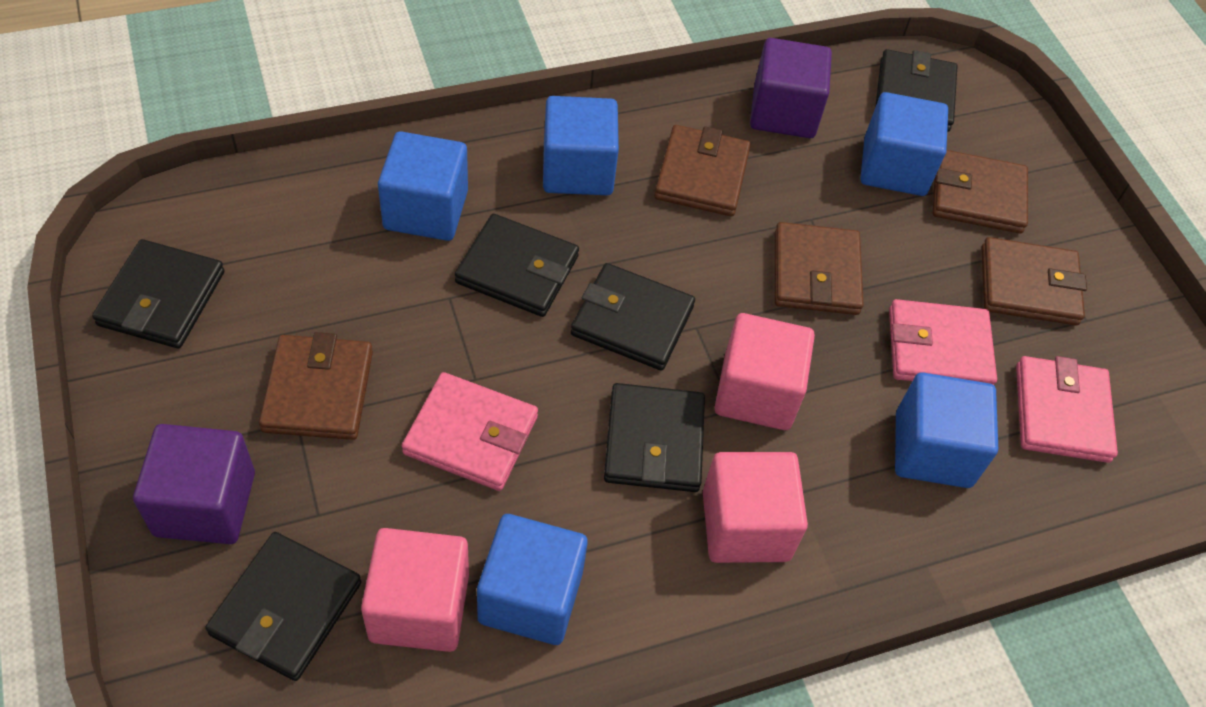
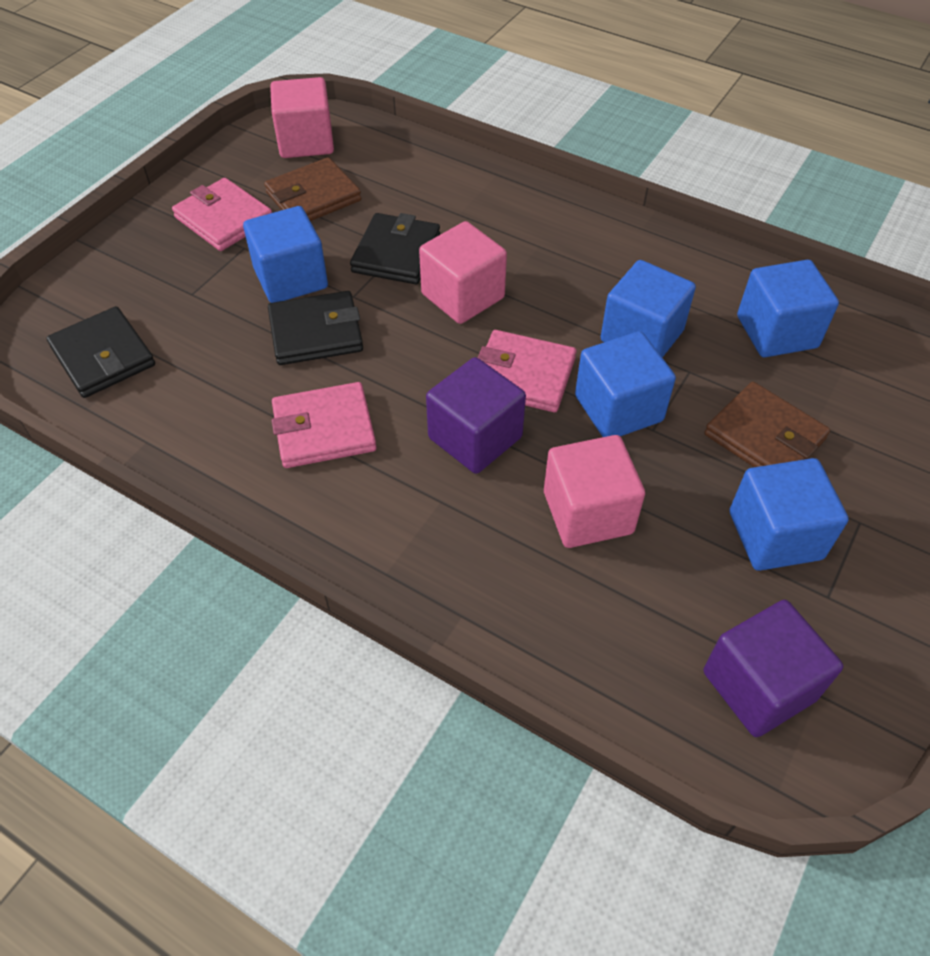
black wallet: 6 -> 3
brown wallet: 5 -> 2

